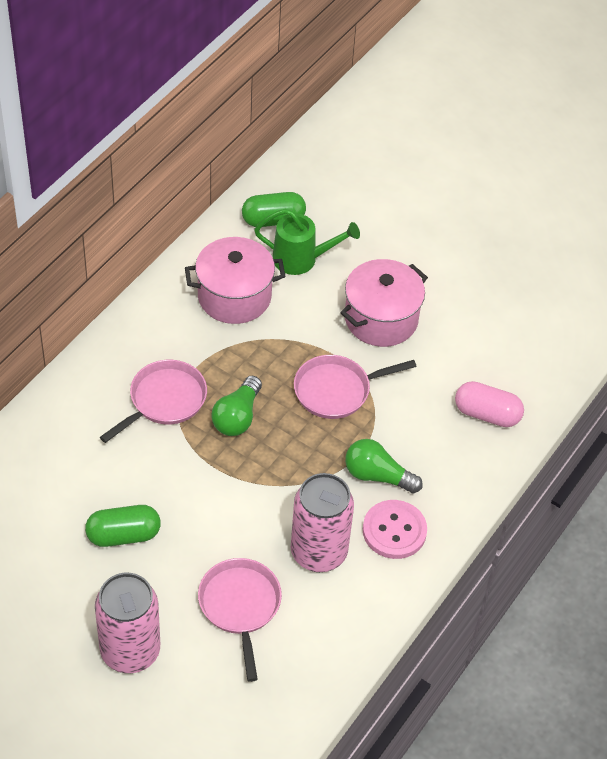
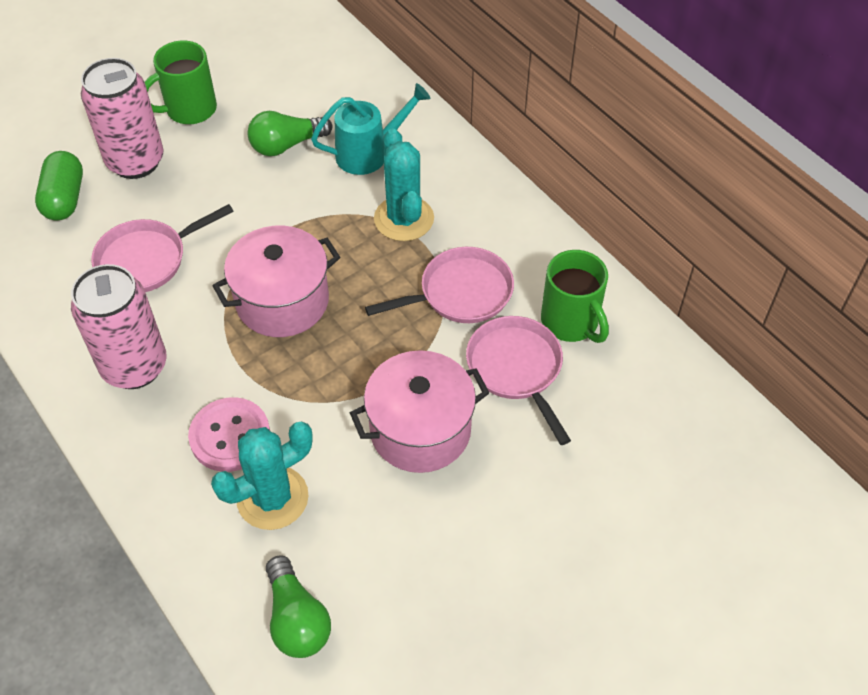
green capsule: 2 -> 1
green mug: 0 -> 2
green watering can: 1 -> 0
pink capsule: 1 -> 0
turquoise cactus: 0 -> 2
turquoise watering can: 0 -> 1

